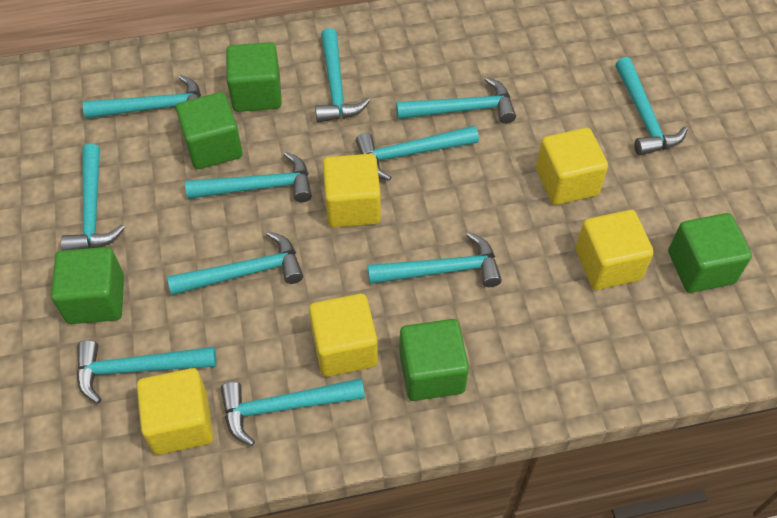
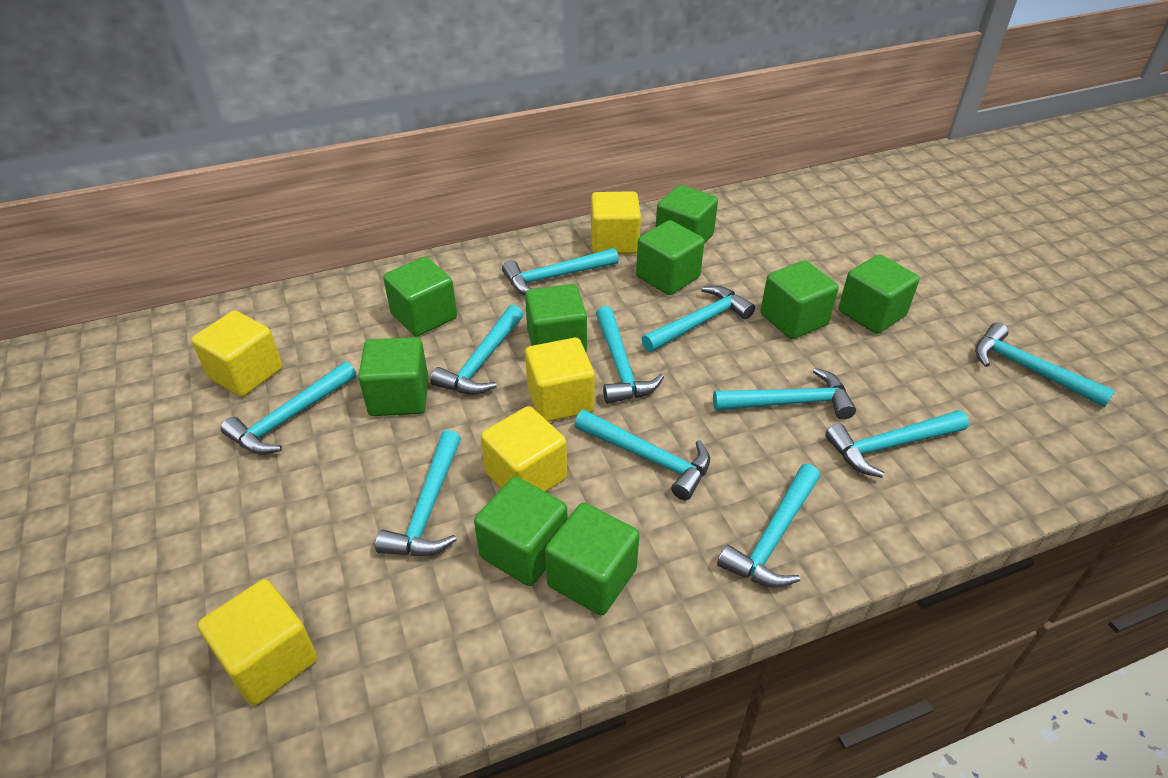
green cube: 5 -> 9

